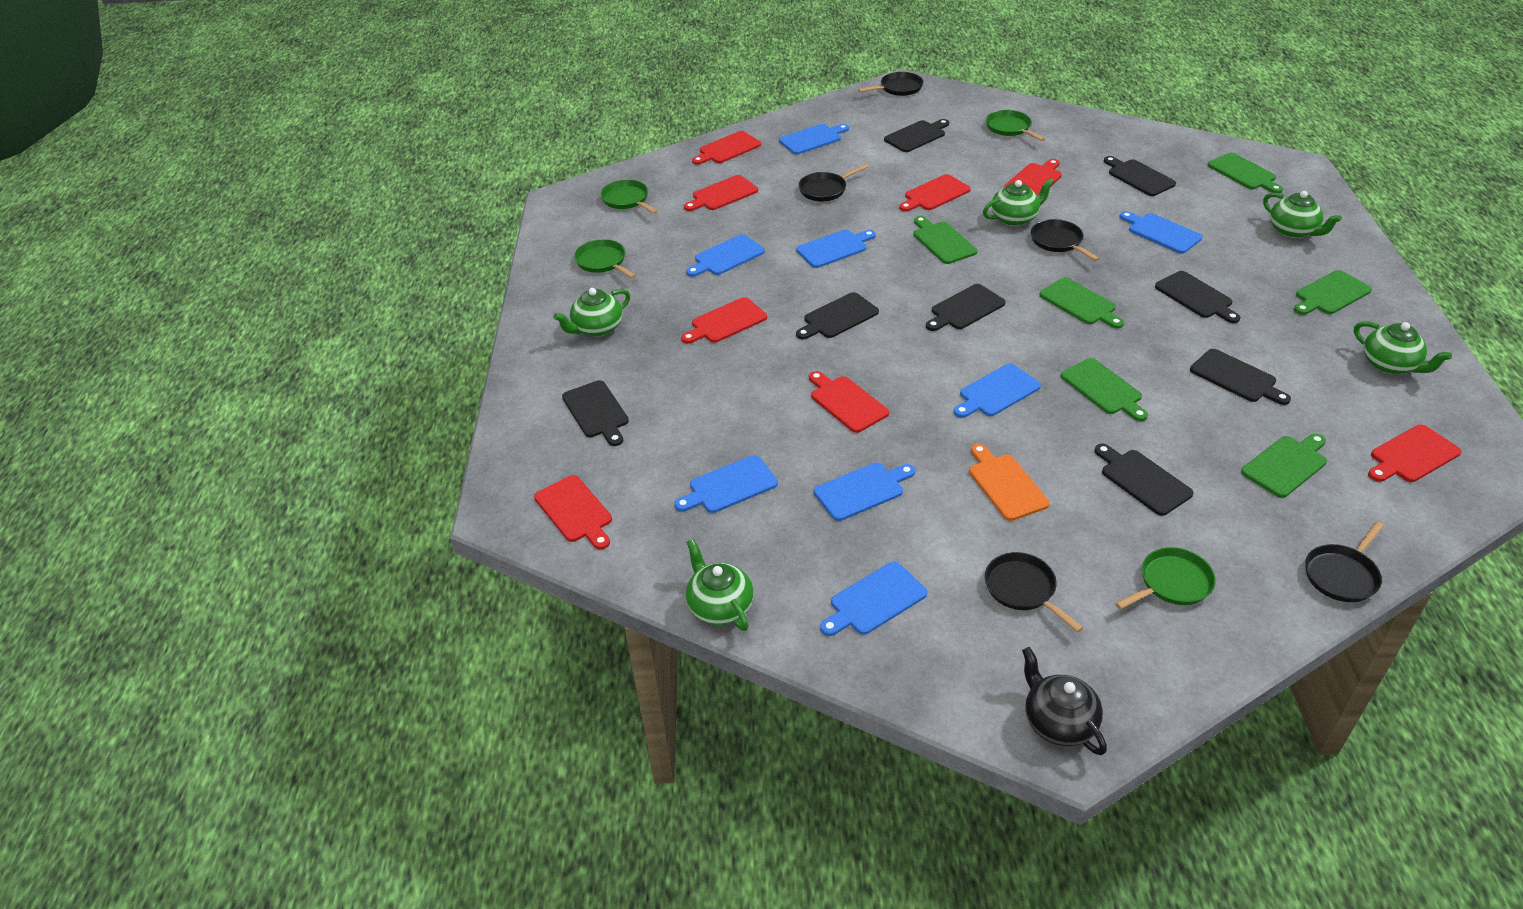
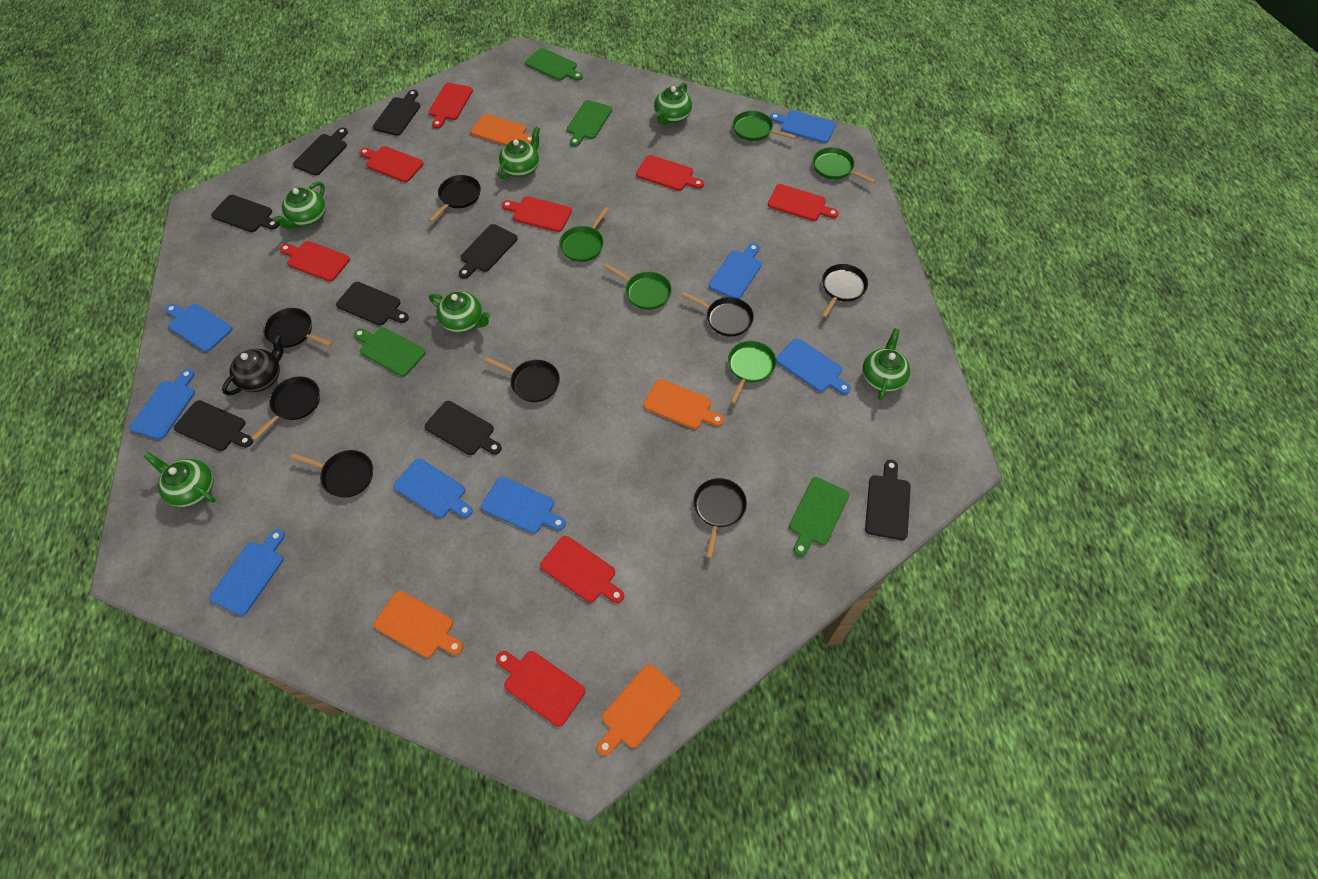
black pan: 5 -> 8
green cutting board: 6 -> 4
green pan: 4 -> 5
green teapot: 5 -> 6
orange cutting board: 1 -> 4

